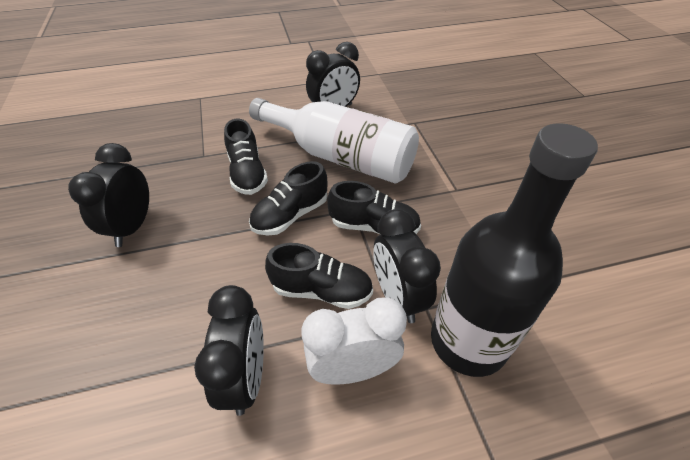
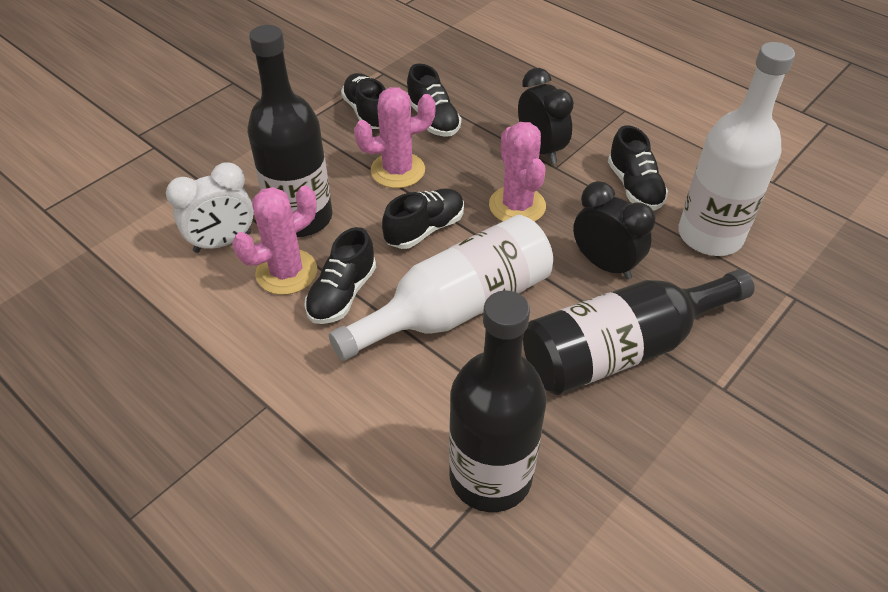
black bottle: 1 -> 3
black clock: 4 -> 2
black shoe: 4 -> 5
pink cactus: 0 -> 3
white bottle: 1 -> 2

